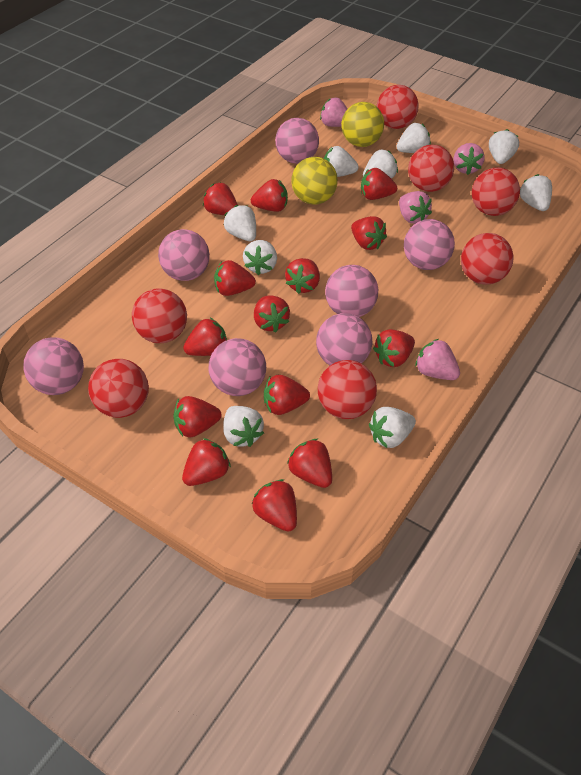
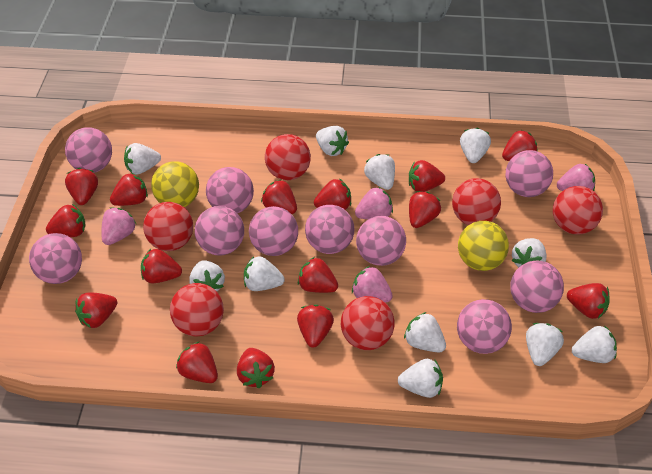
pink ball: 7 -> 10
red ball: 7 -> 6
red strawberry: 14 -> 15
white strawberry: 9 -> 11

